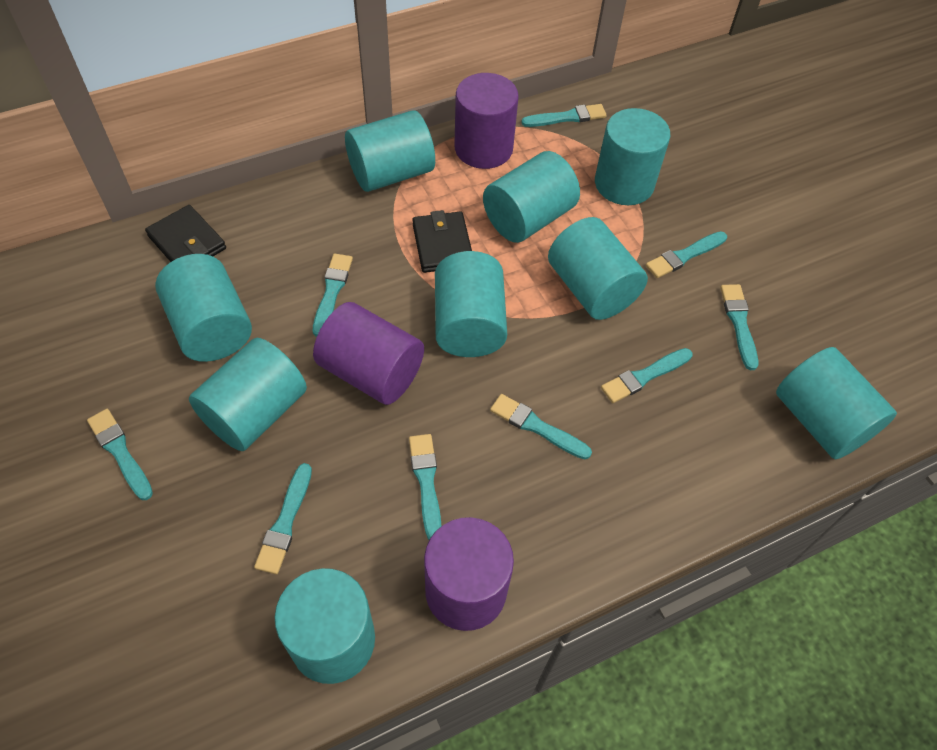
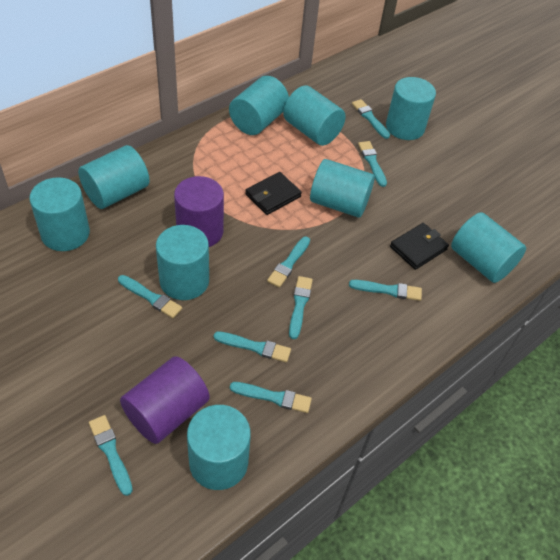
purple cylinder: 3 -> 2

